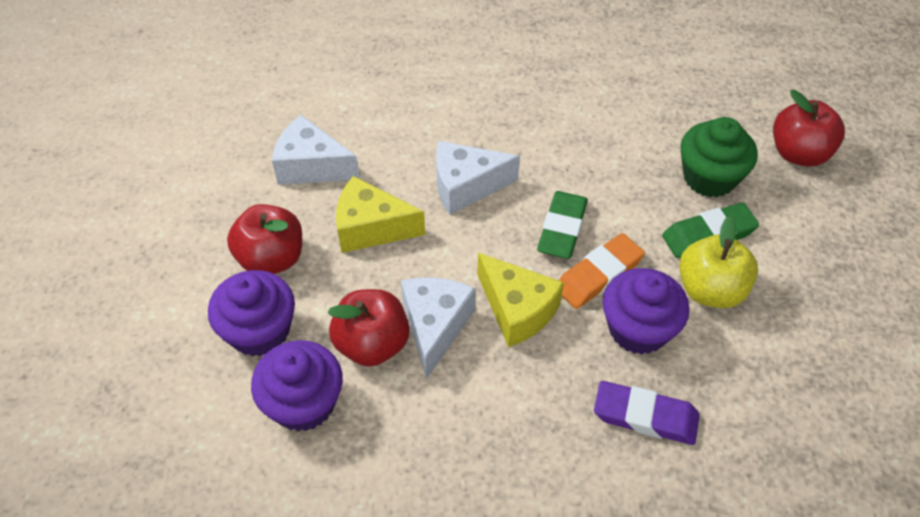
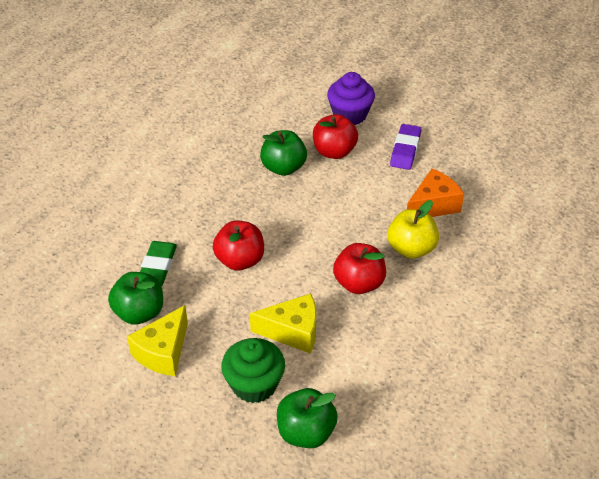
green apple: 0 -> 3
green eraser: 2 -> 1
orange cheese: 0 -> 1
orange eraser: 1 -> 0
purple cupcake: 3 -> 1
white cheese: 3 -> 0

